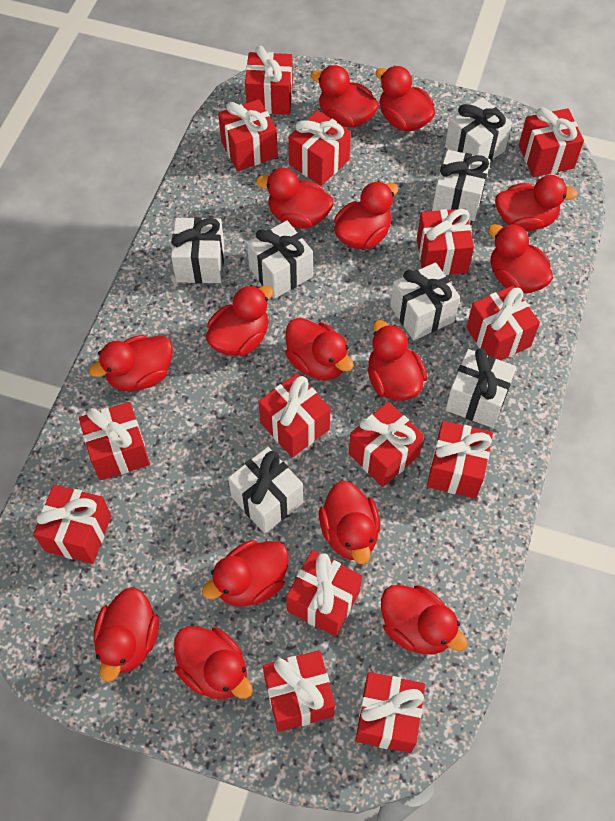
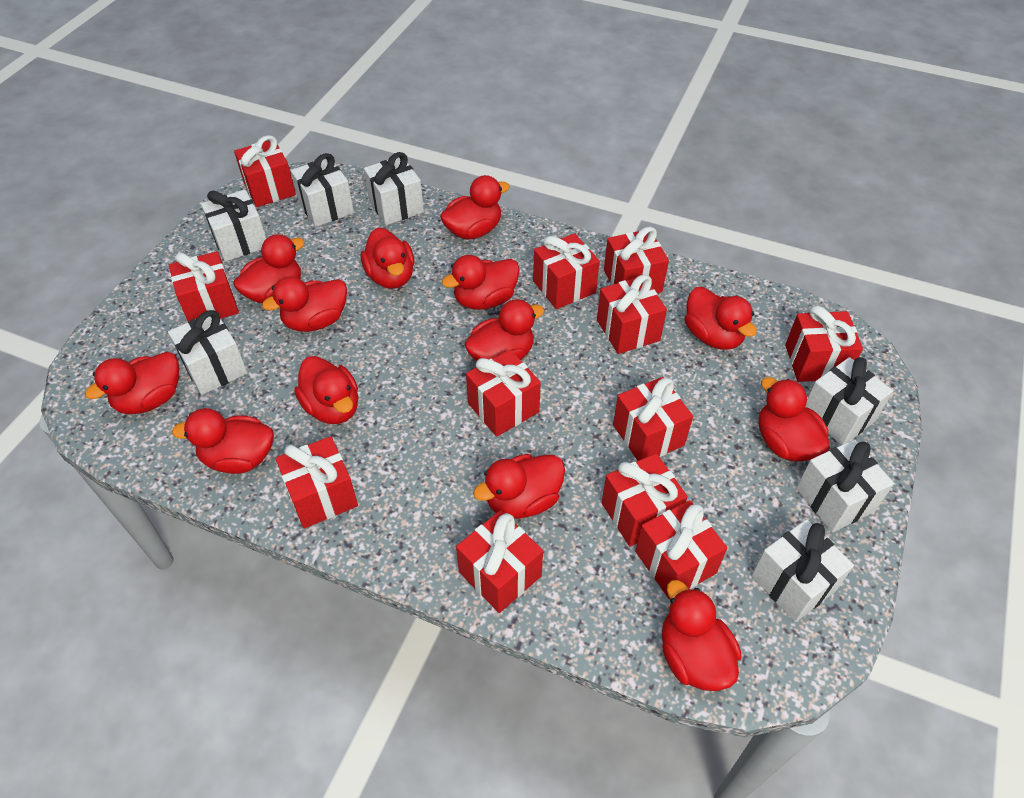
red duck: 15 -> 13
red gift: 14 -> 12

